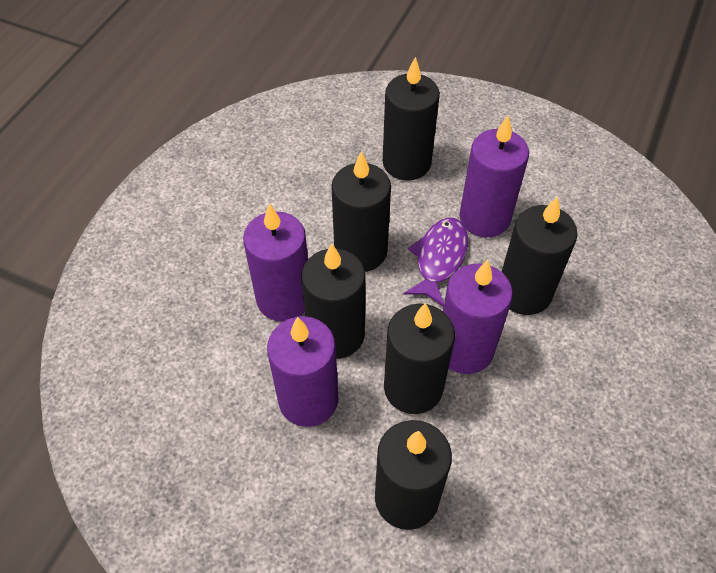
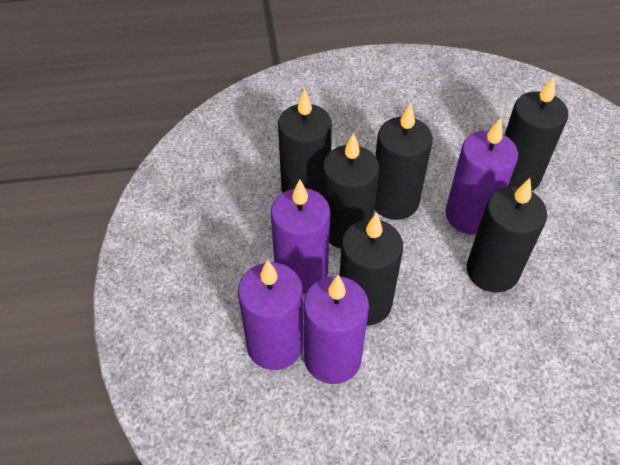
purple fish: 1 -> 0

